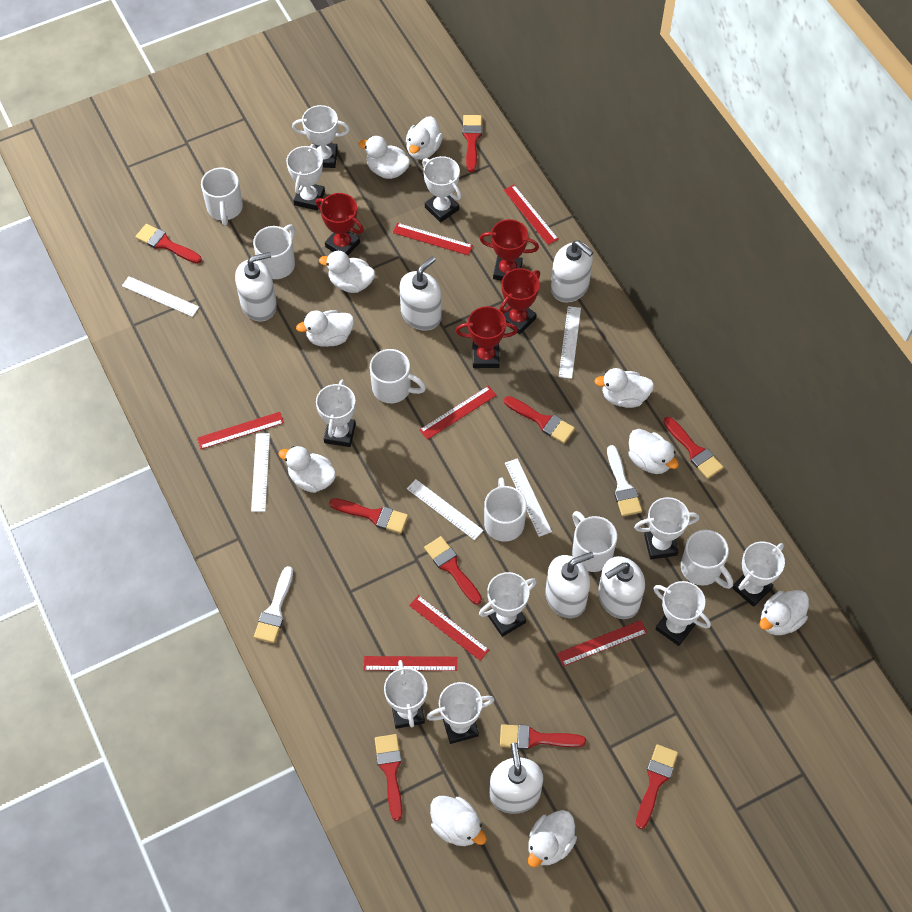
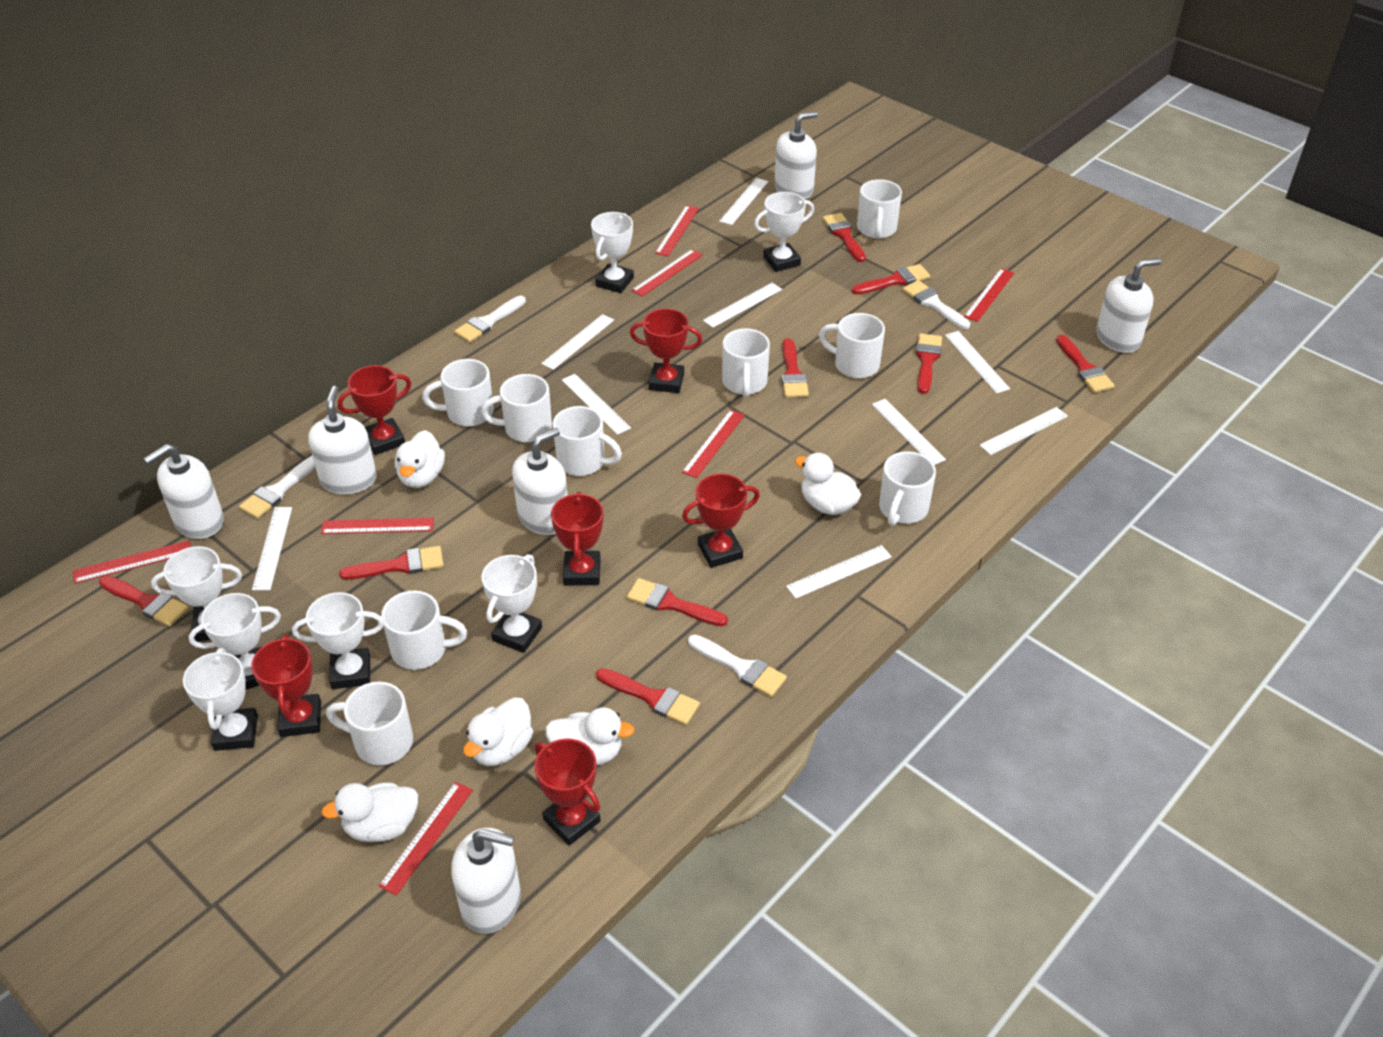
red trophy: 4 -> 6
white brush: 2 -> 4
white duck: 10 -> 5
white mug: 6 -> 9
white ruler: 5 -> 9
white trophy: 10 -> 7

